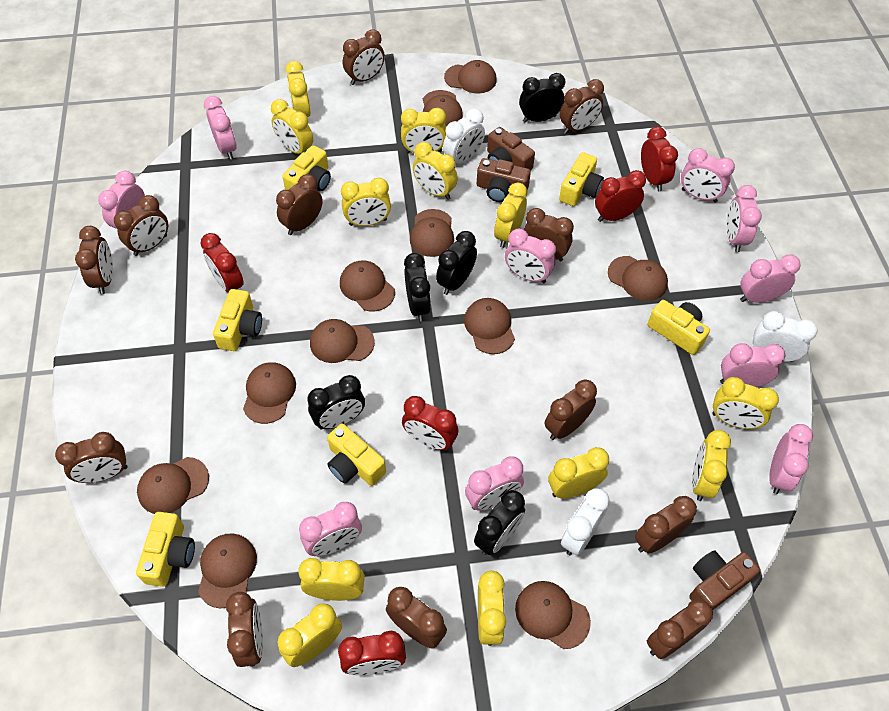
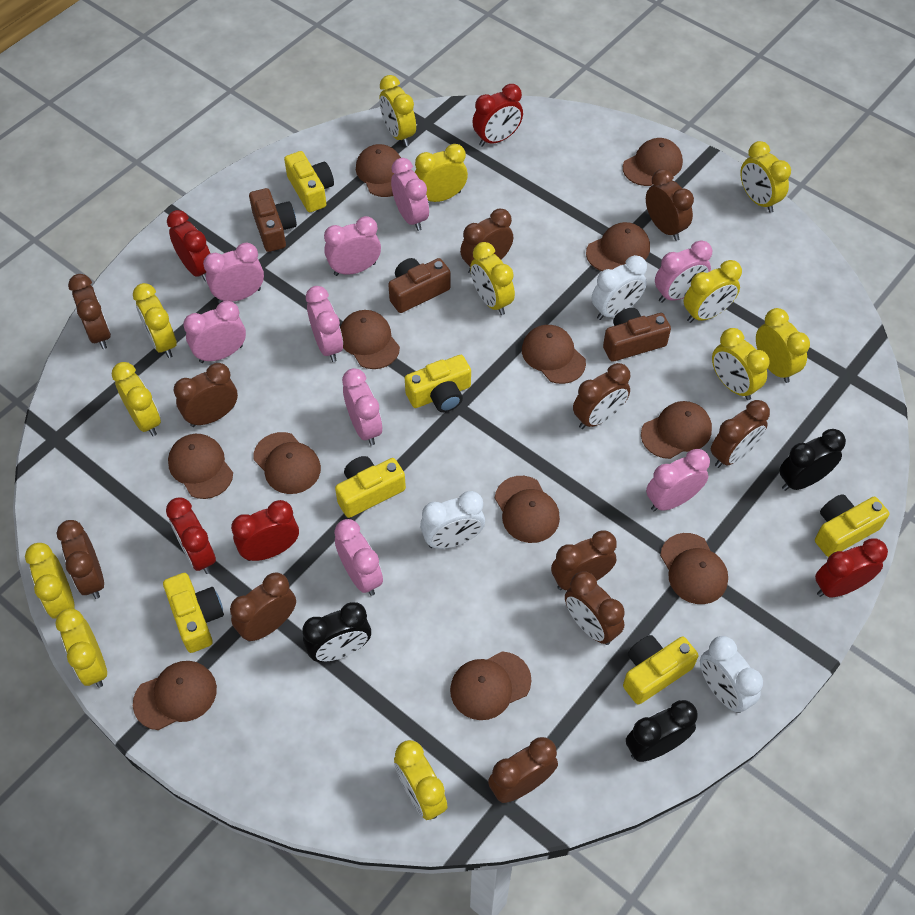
black clock: 5 -> 3
brown cap: 11 -> 12
brown clock: 12 -> 11
pink clock: 10 -> 9

